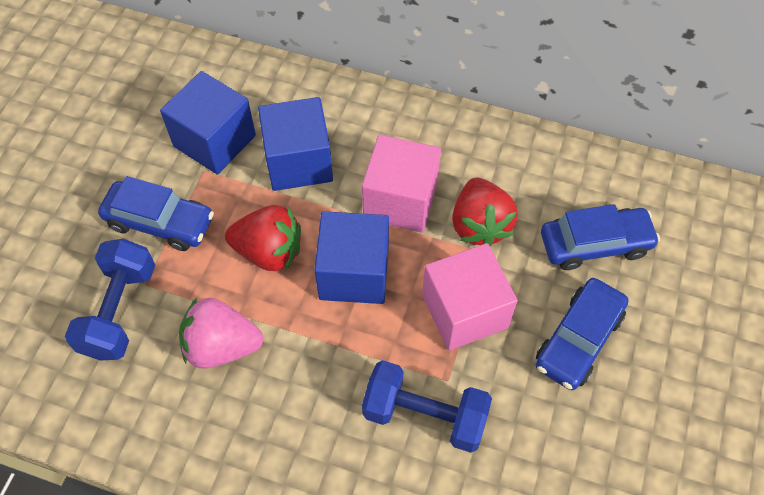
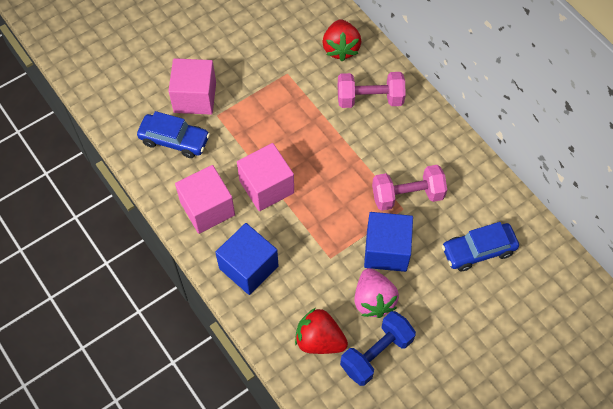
blue car: 3 -> 2
blue cube: 3 -> 2
blue dumbbell: 2 -> 1
pink cube: 2 -> 3
pink dumbbell: 0 -> 2

